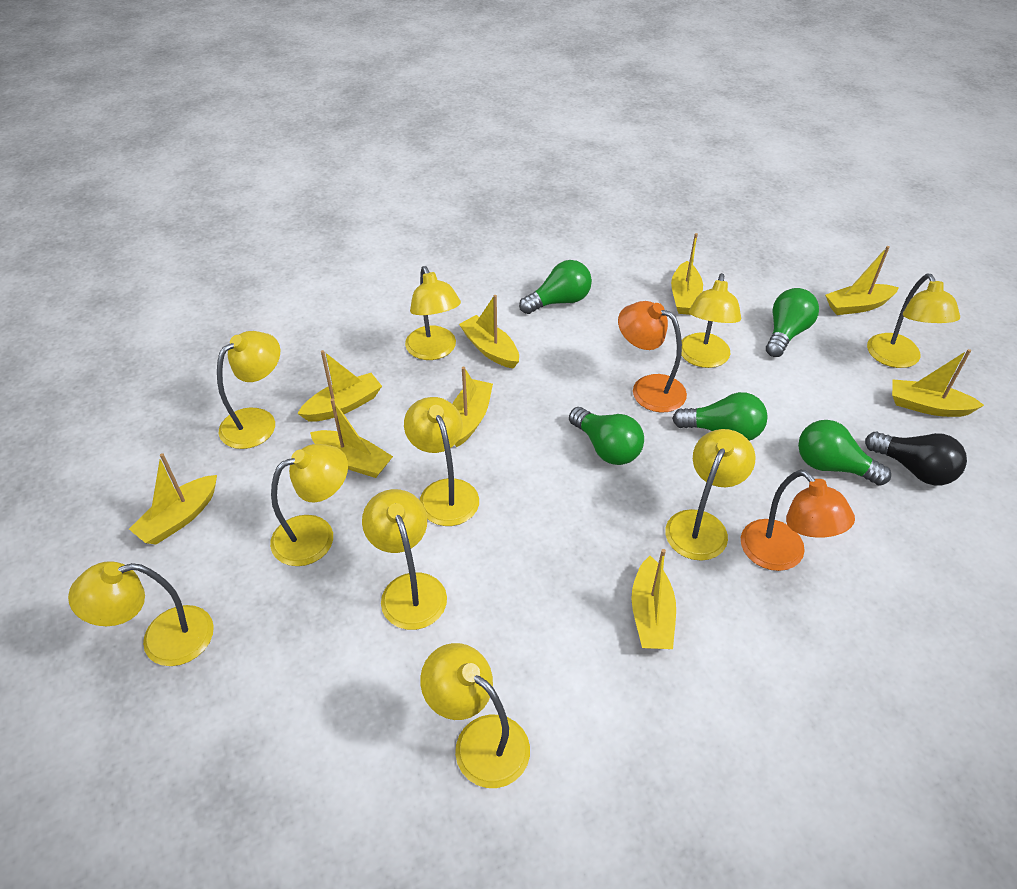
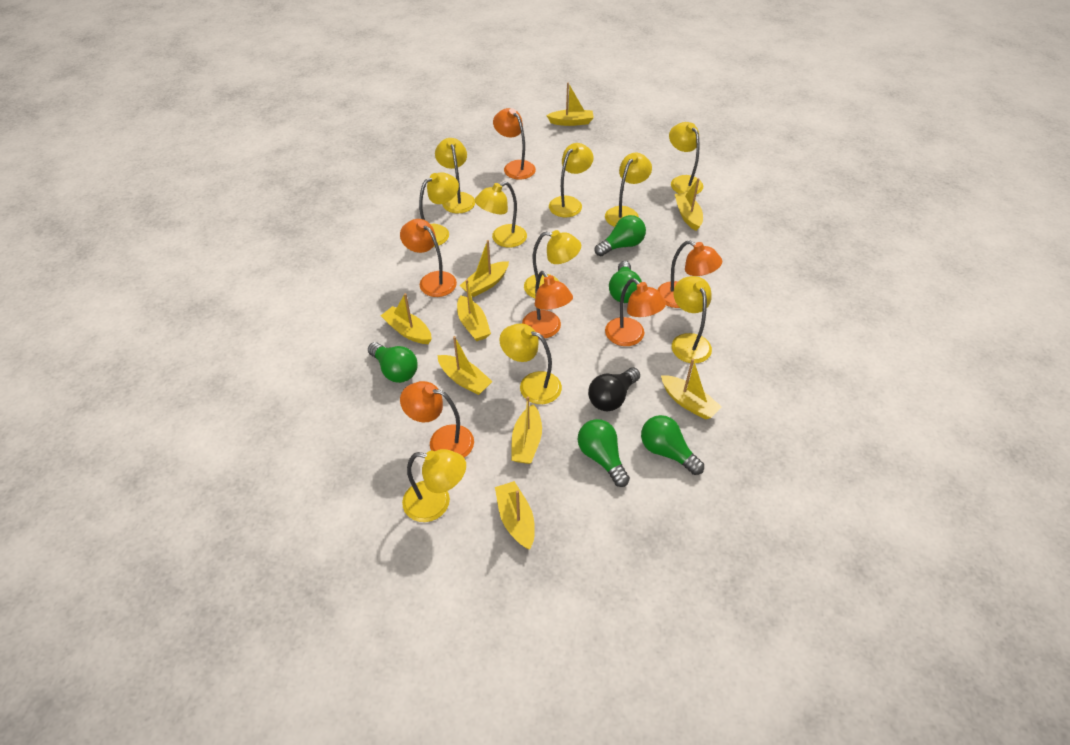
orange lamp: 2 -> 6

